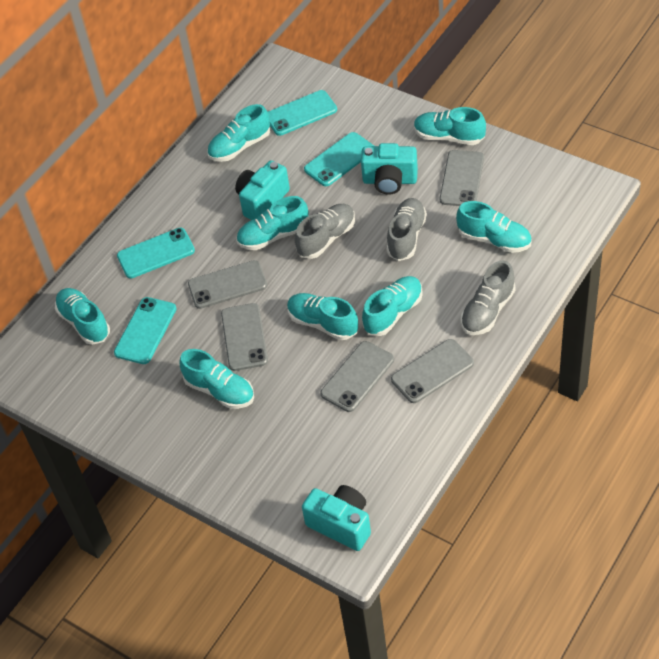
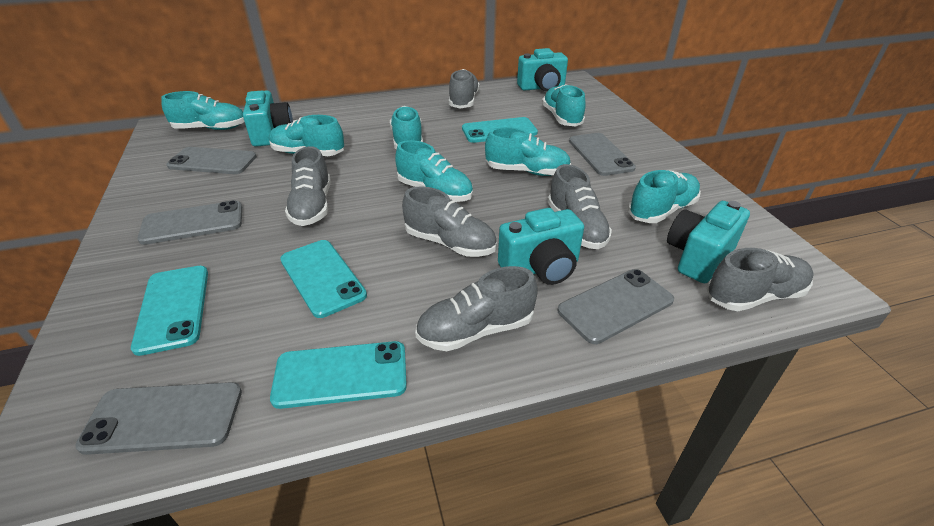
grey shoe: 3 -> 6
turquoise camera: 3 -> 4
turquoise shoe: 8 -> 7

